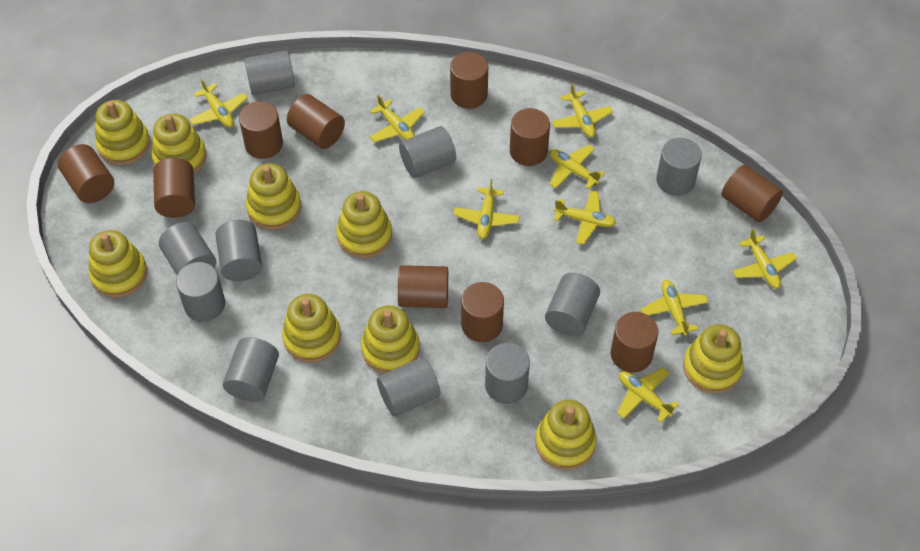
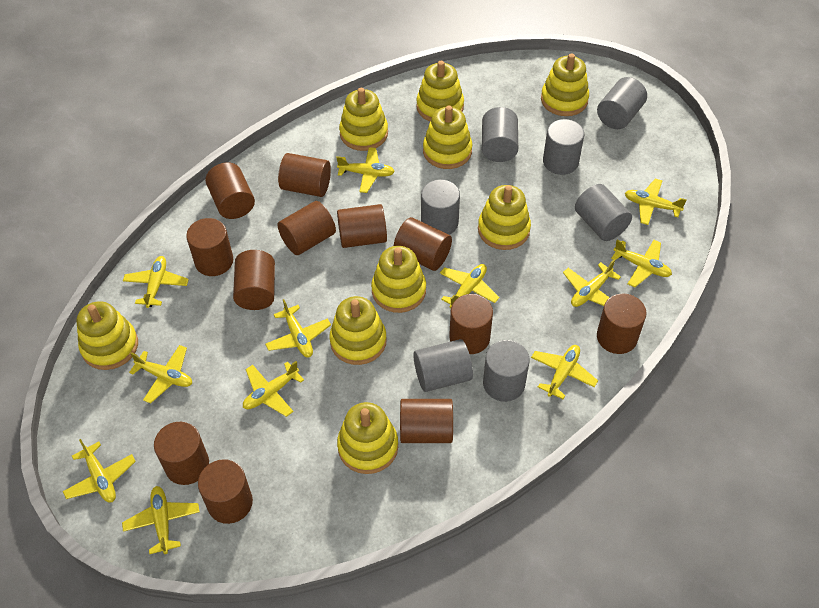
brown cylinder: 10 -> 12
grey cylinder: 10 -> 7
yellow plane: 9 -> 12

